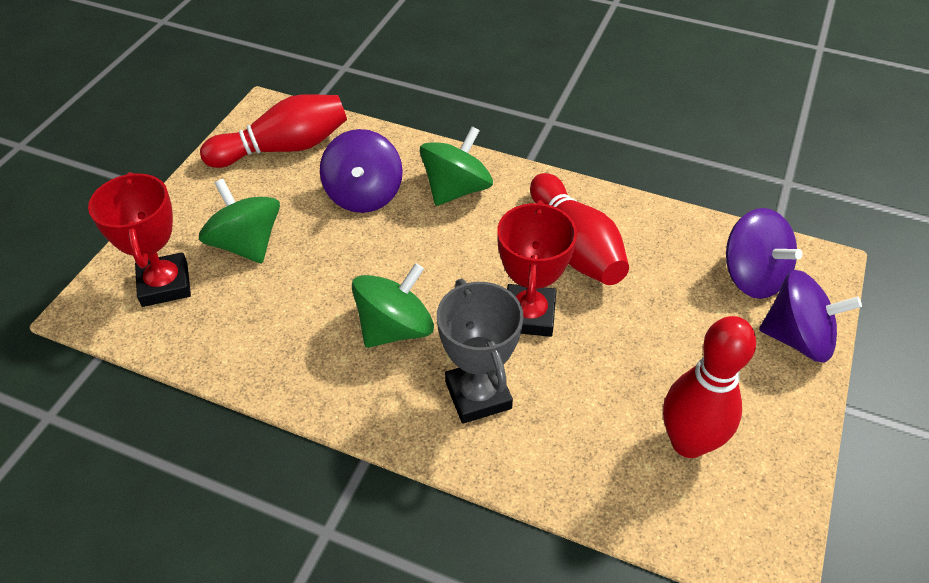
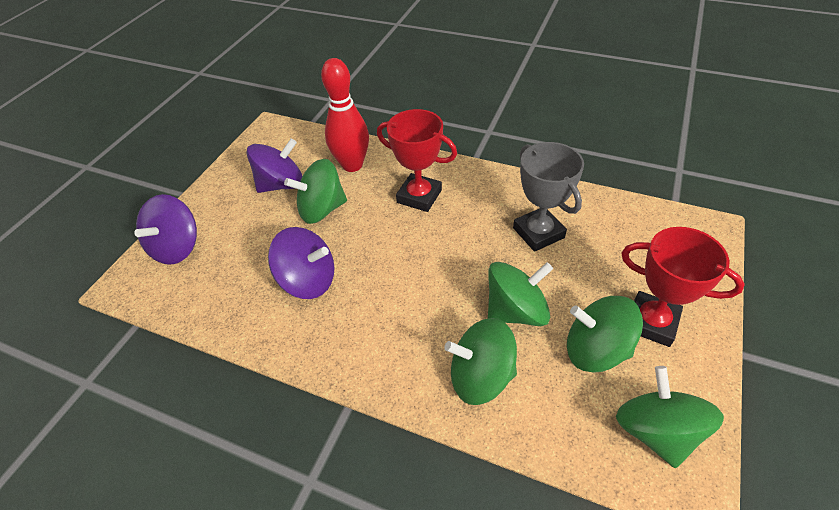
green spinning top: 3 -> 5
red bowling pin: 3 -> 1

